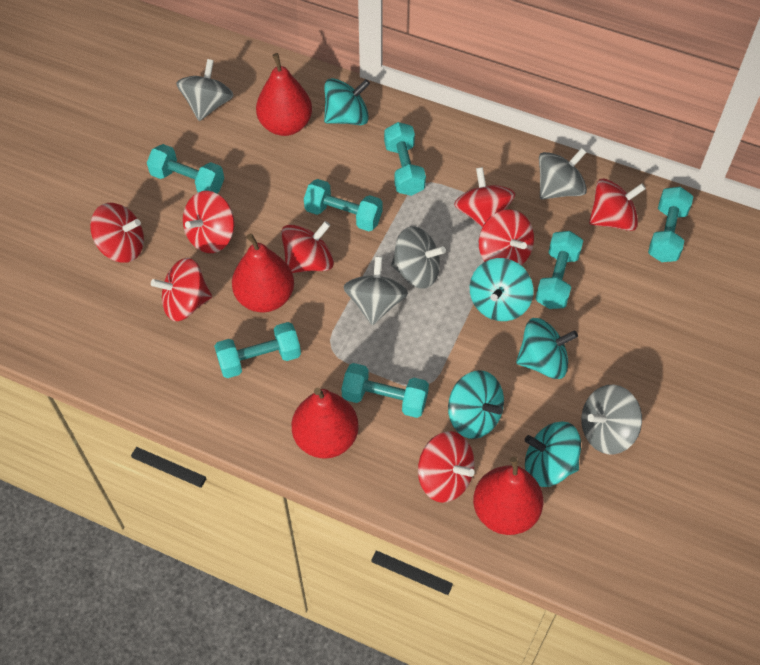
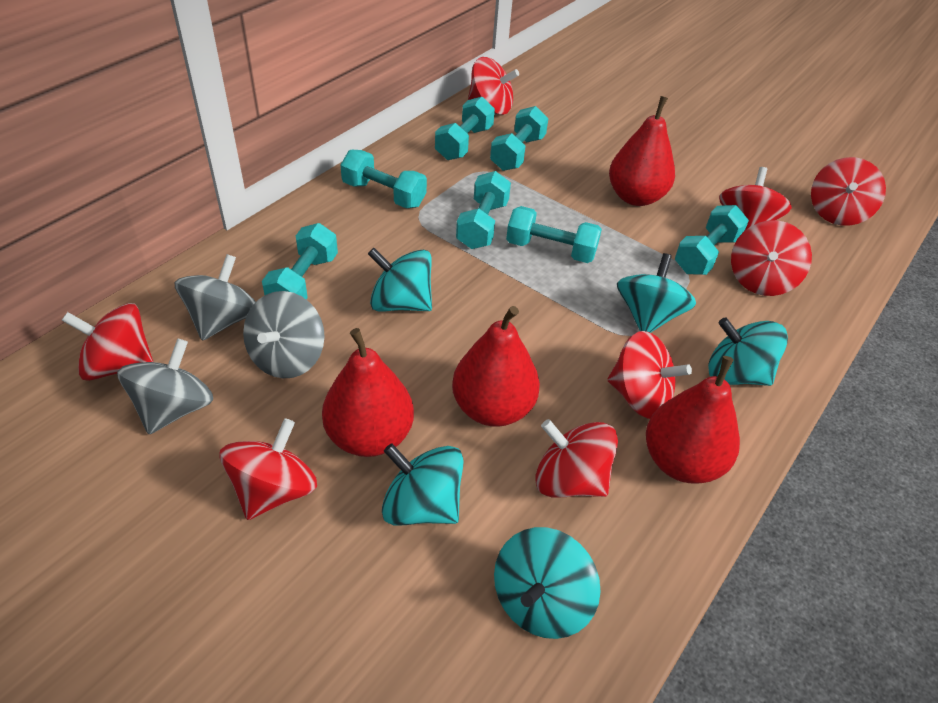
grey spinning top: 5 -> 3

